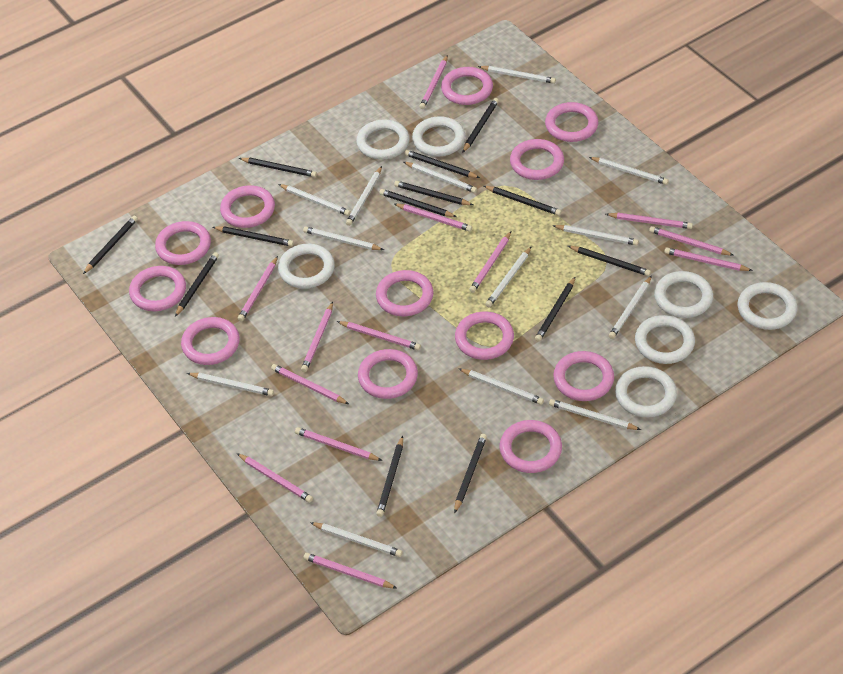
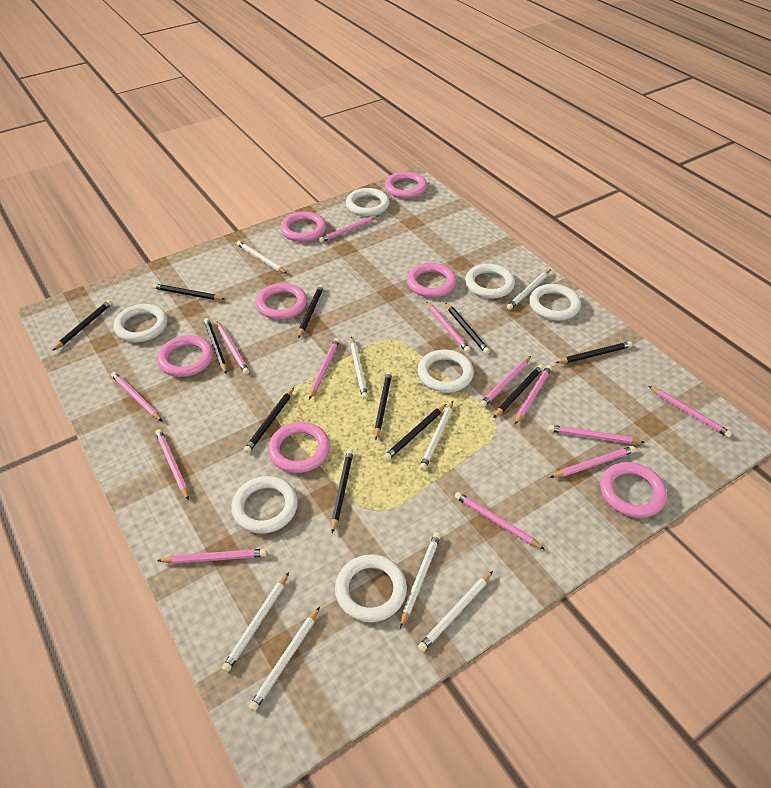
black pencil: 13 -> 11
pink ring: 12 -> 7
white pencil: 13 -> 8

